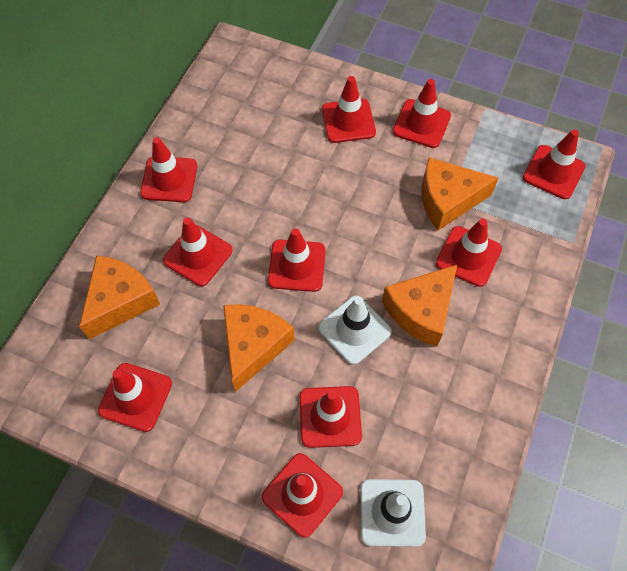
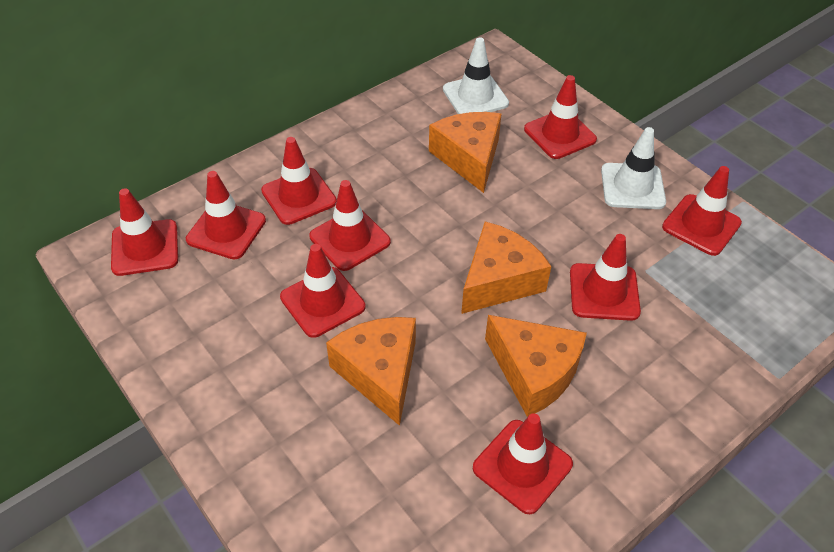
red traffic cone: 10 -> 9

